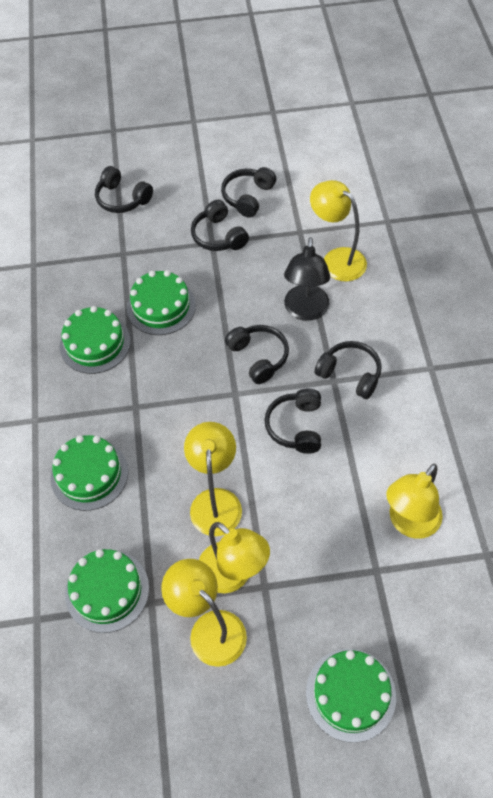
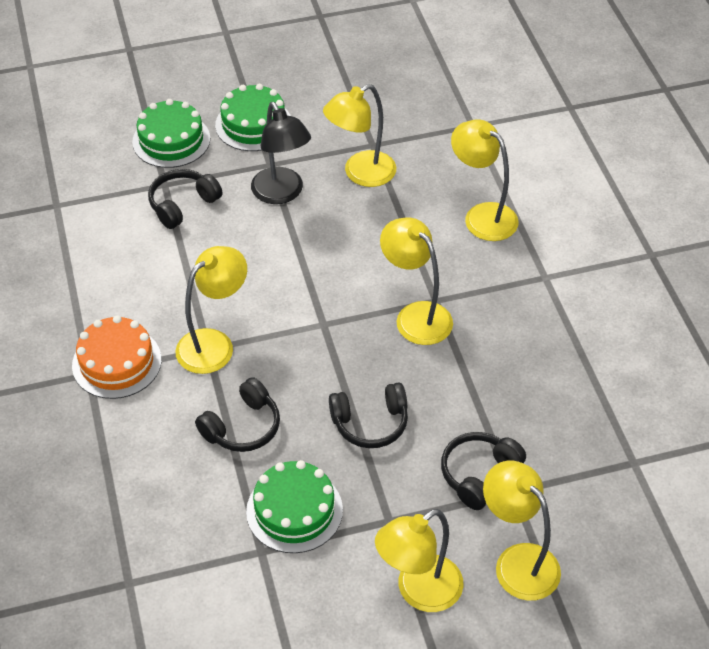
black headphones: 6 -> 4
green cake: 5 -> 3
orange cake: 0 -> 1
yellow lamp: 5 -> 6

